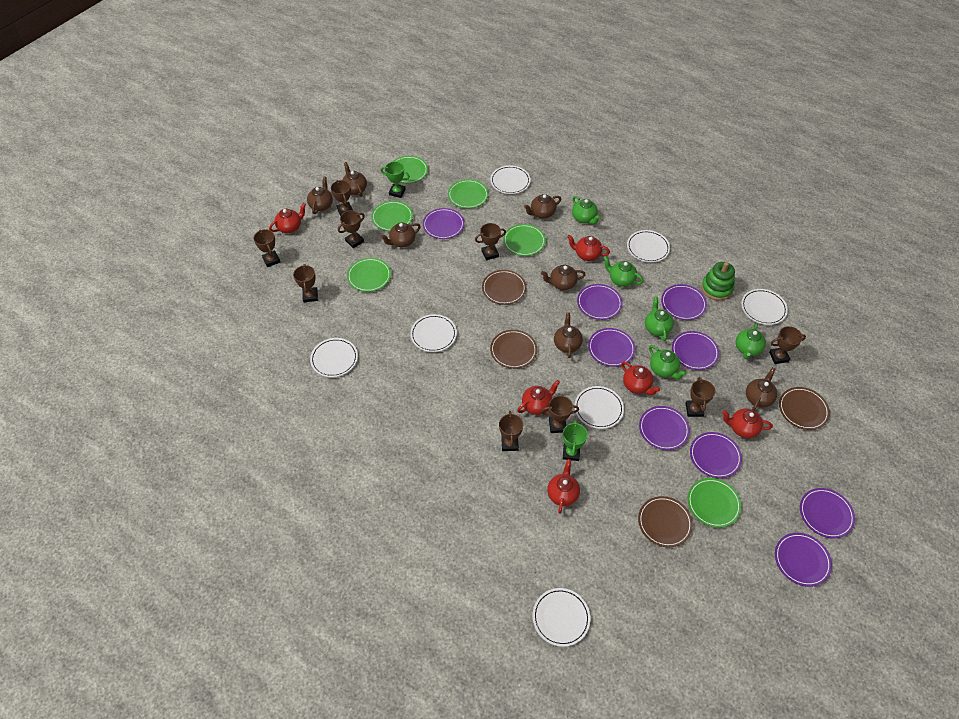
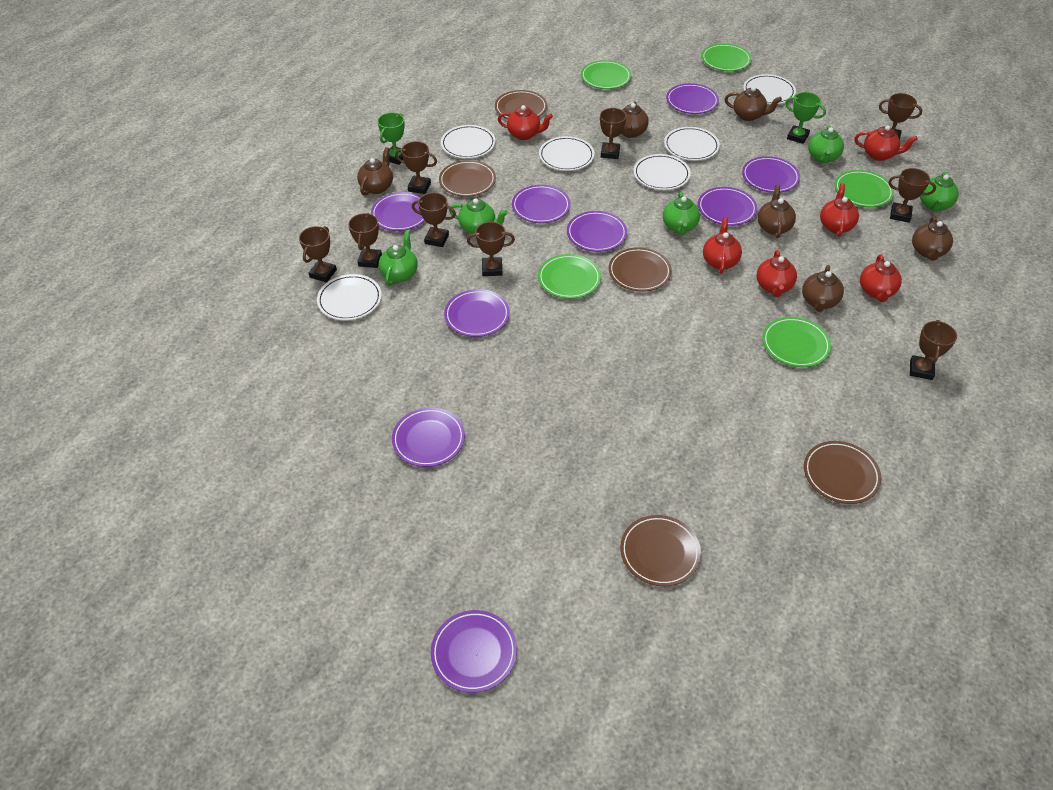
brown plate: 4 -> 5
brown teapot: 7 -> 6
green plate: 6 -> 5
green stacking toy: 1 -> 0
white plate: 7 -> 6

